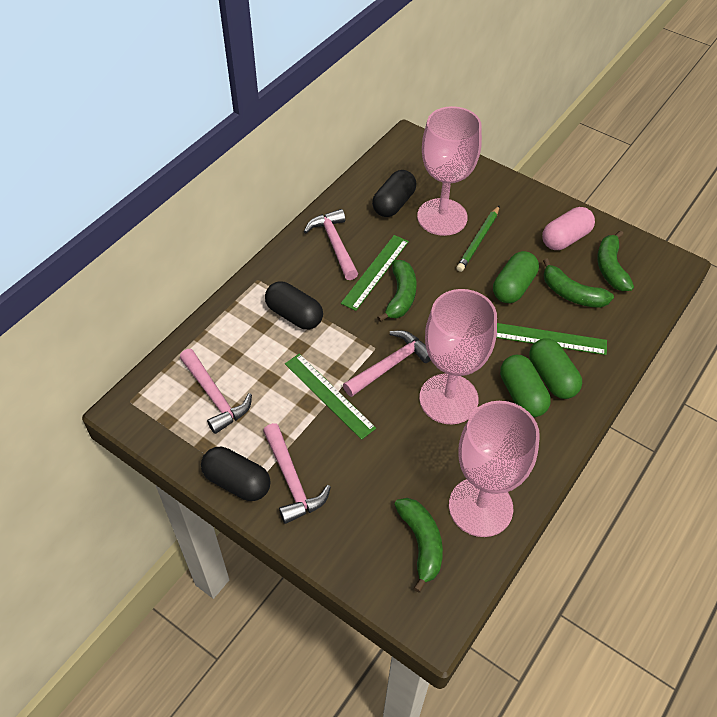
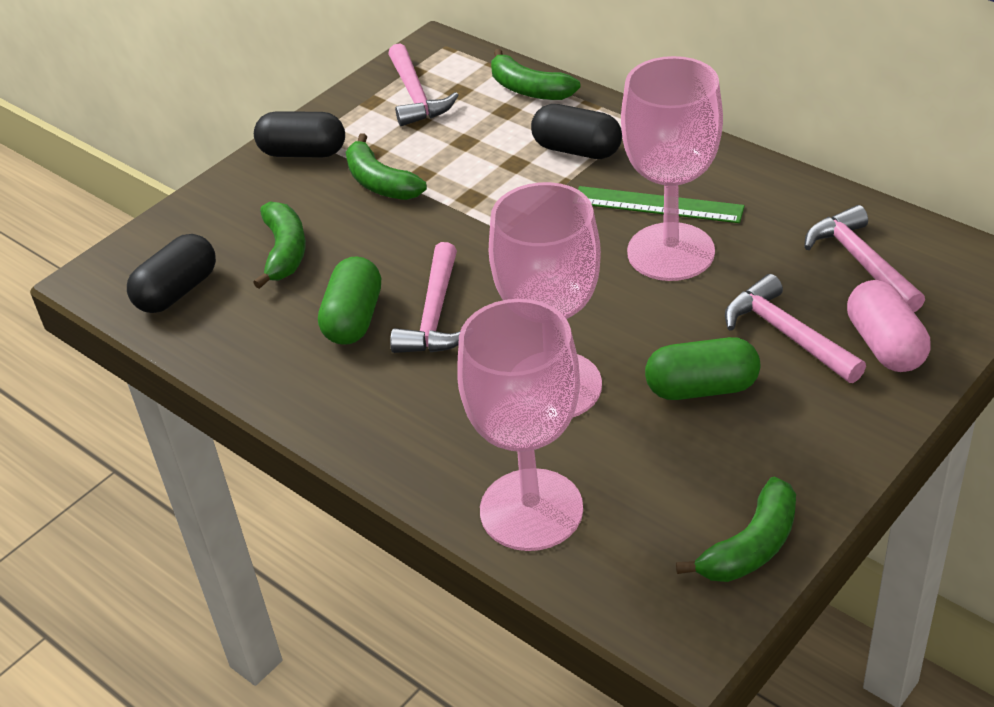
green capsule: 3 -> 2
green pencil: 1 -> 0
green ruler: 3 -> 1

